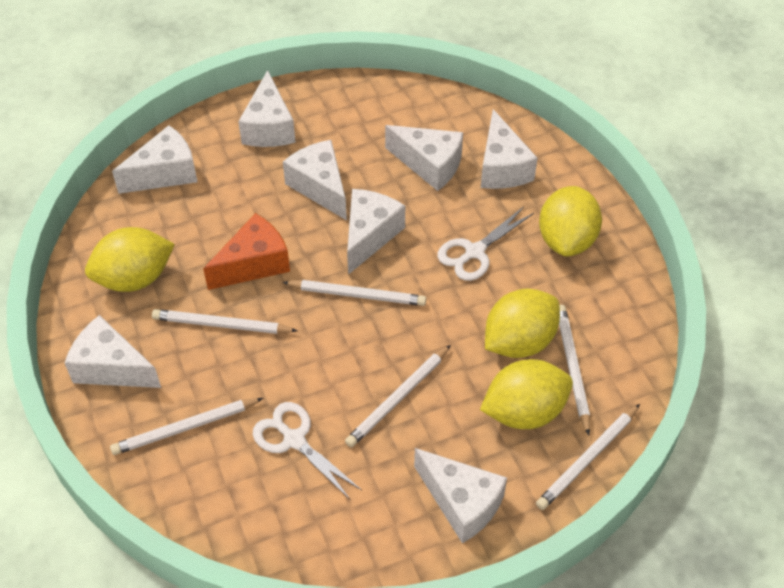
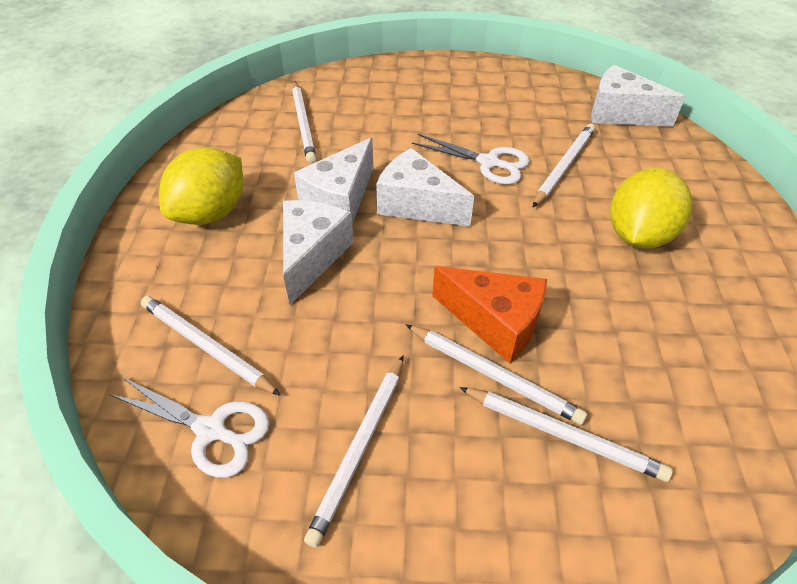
white cheese: 8 -> 4
yellow lemon: 4 -> 2

